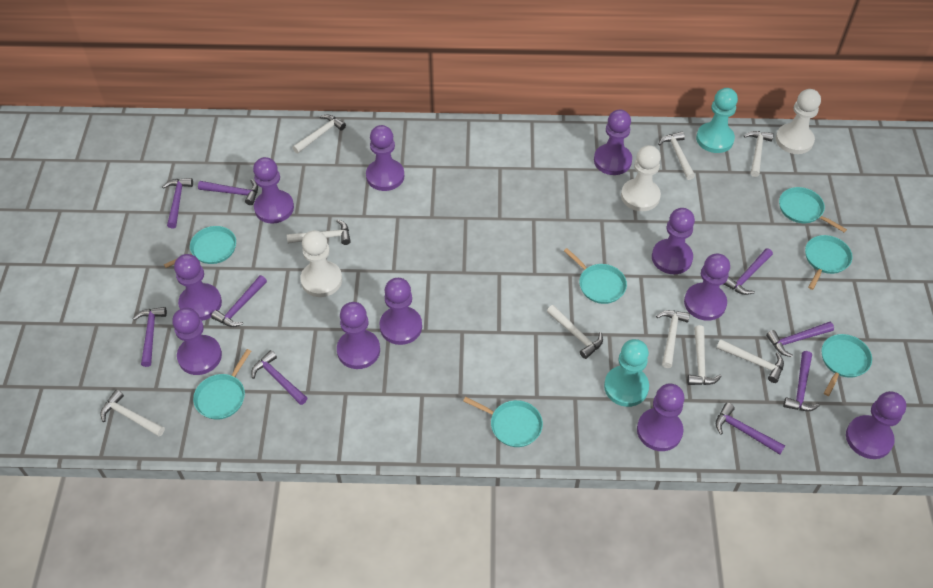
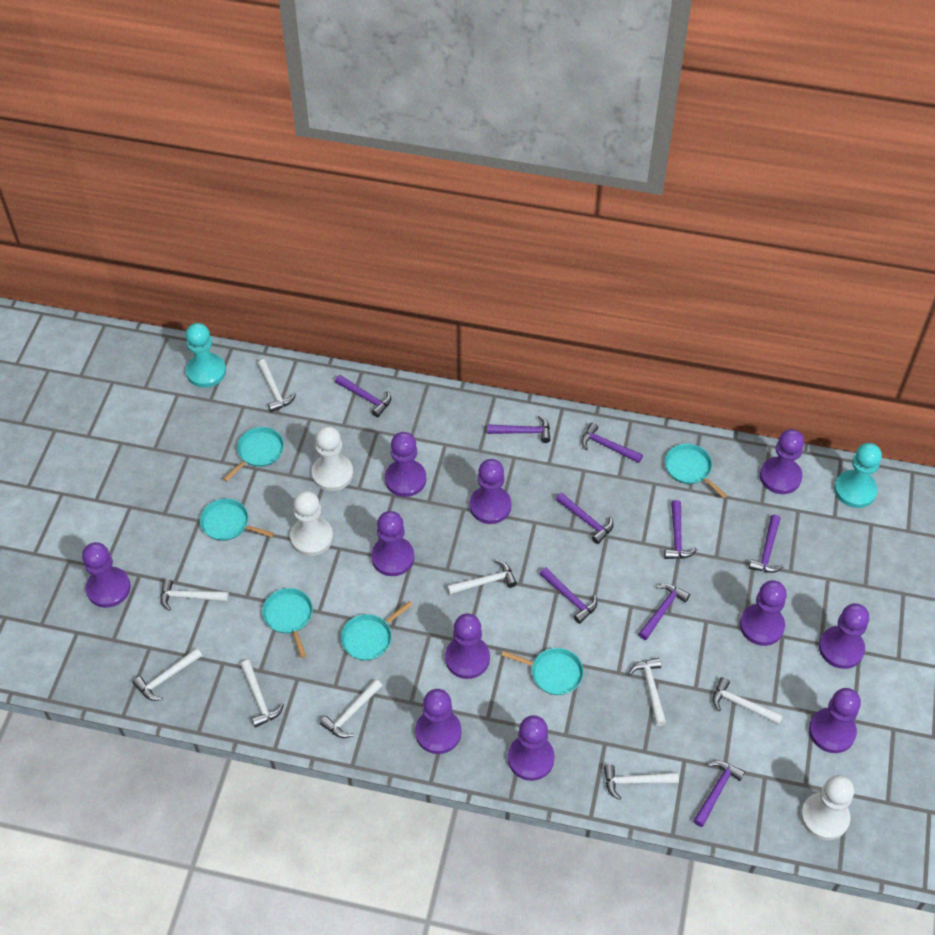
turquoise pan: 7 -> 6

